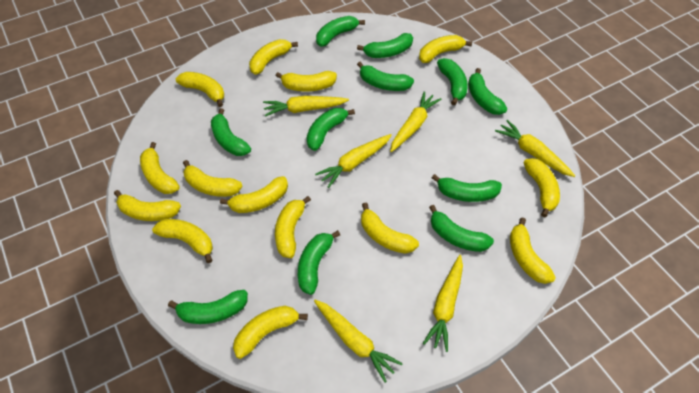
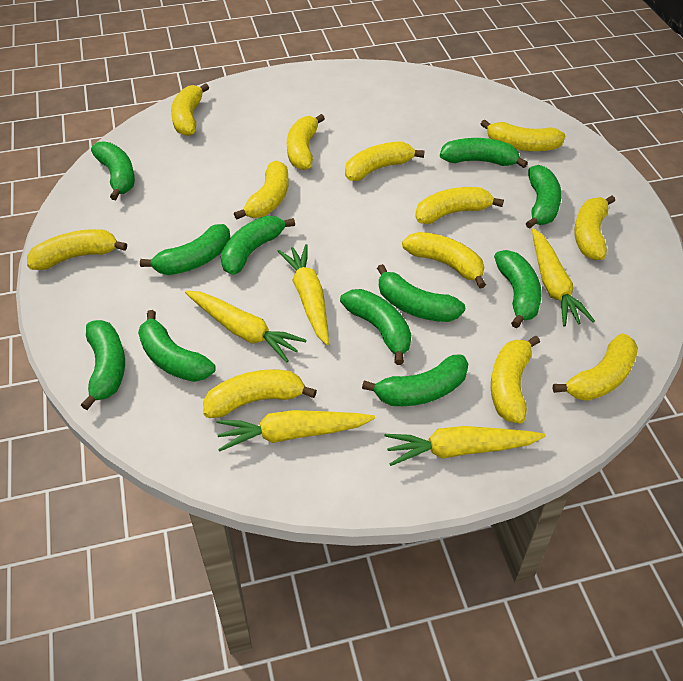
yellow banana: 14 -> 12
yellow carrot: 6 -> 5

